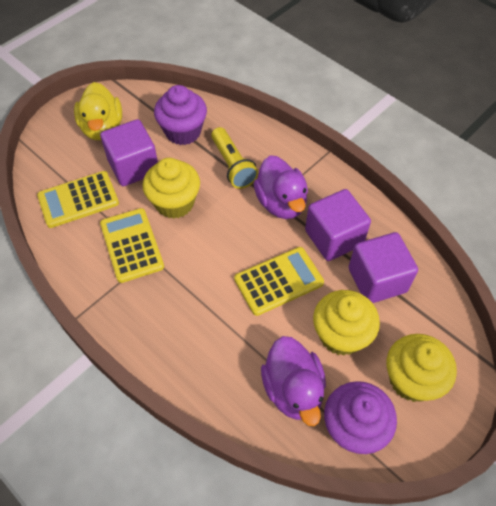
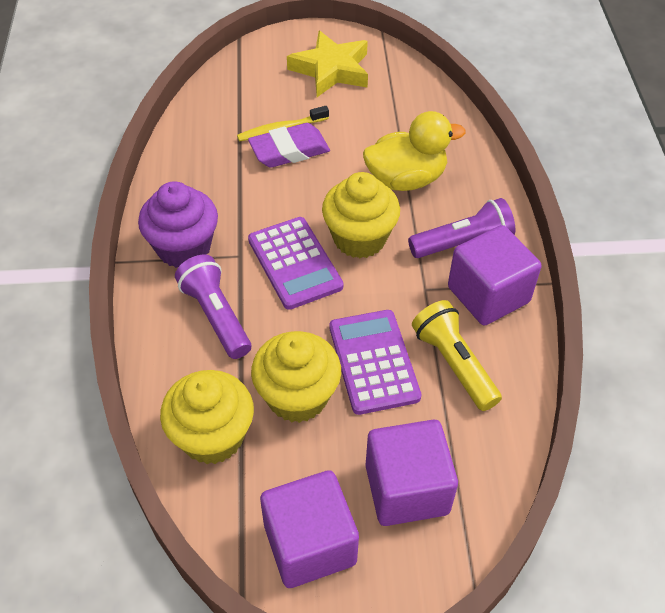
purple calculator: 0 -> 2
purple cupcake: 2 -> 1
purple duck: 2 -> 0
purple eraser: 0 -> 1
purple flashlight: 0 -> 2
yellow calculator: 3 -> 0
yellow star: 0 -> 1
yellow toothbrush: 0 -> 1

